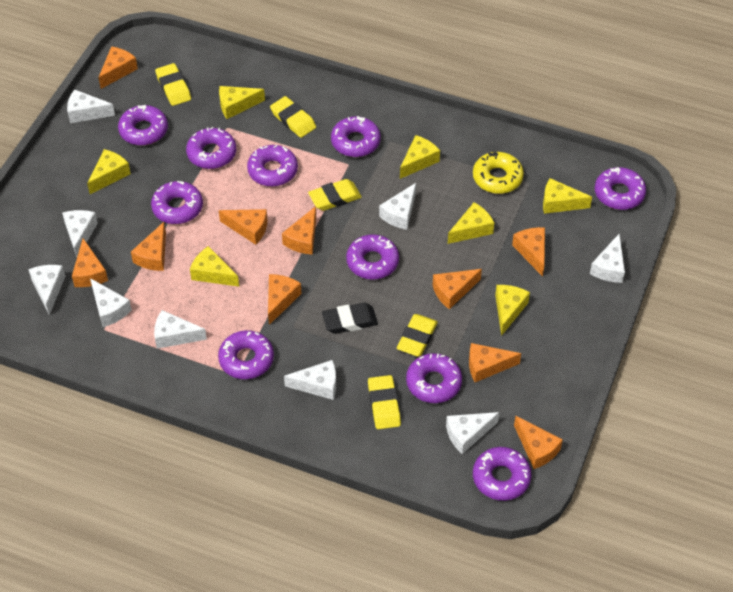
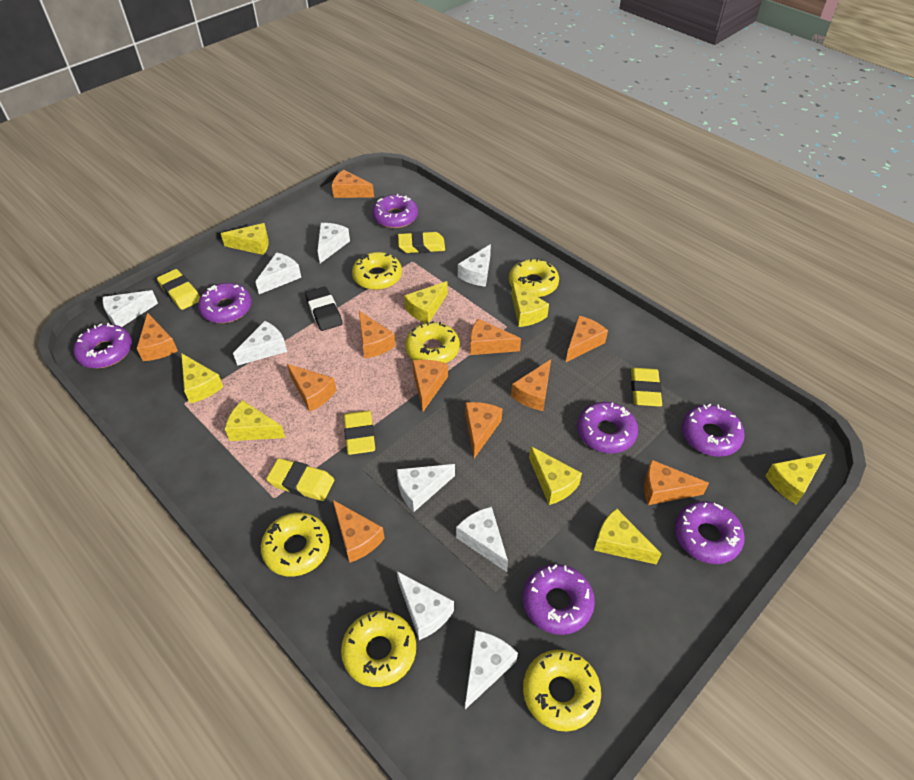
orange cheese: 10 -> 11
purple donut: 10 -> 7
yellow cheese: 7 -> 8
yellow donut: 1 -> 6

